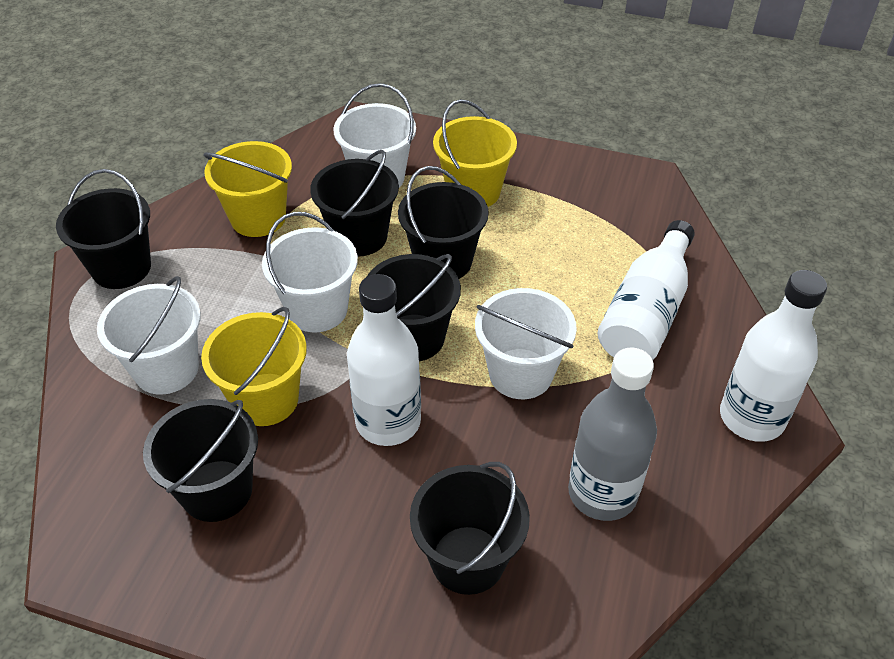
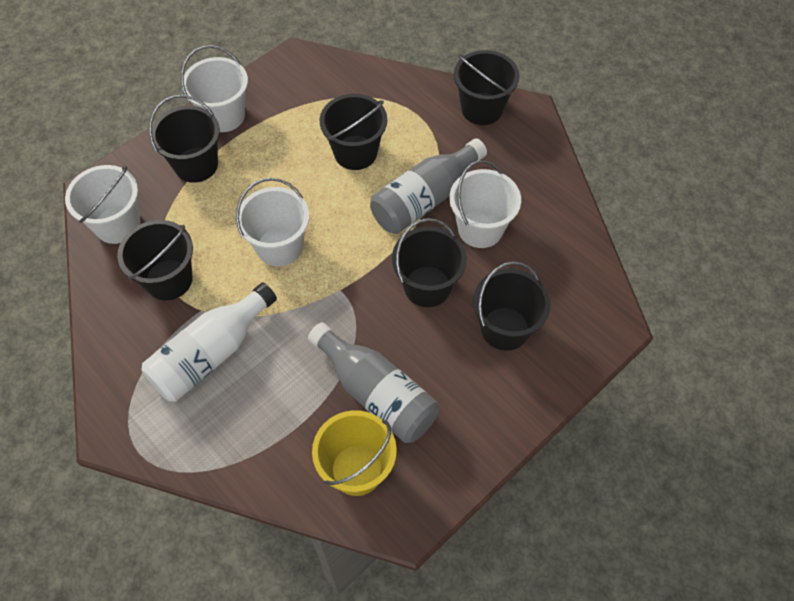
grey bottle: 1 -> 2
white bottle: 3 -> 1
yellow bucket: 3 -> 1

